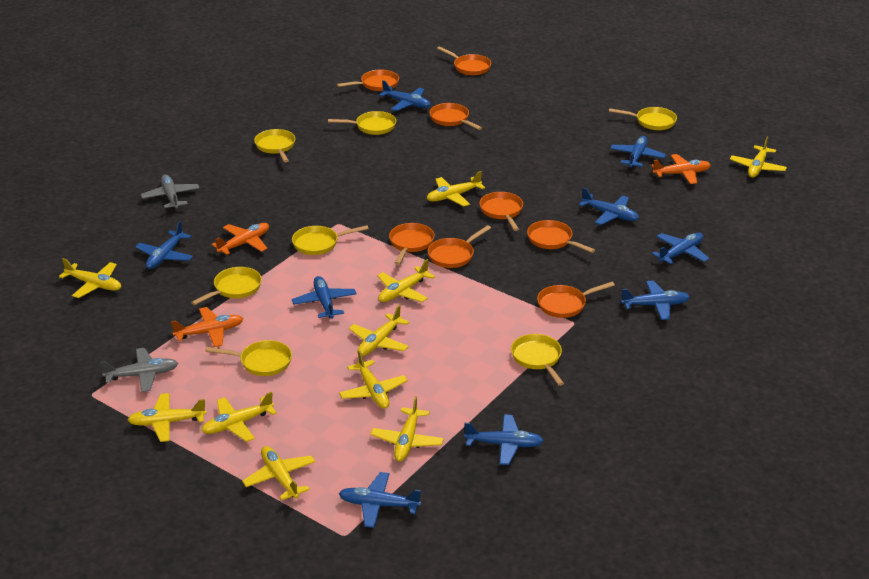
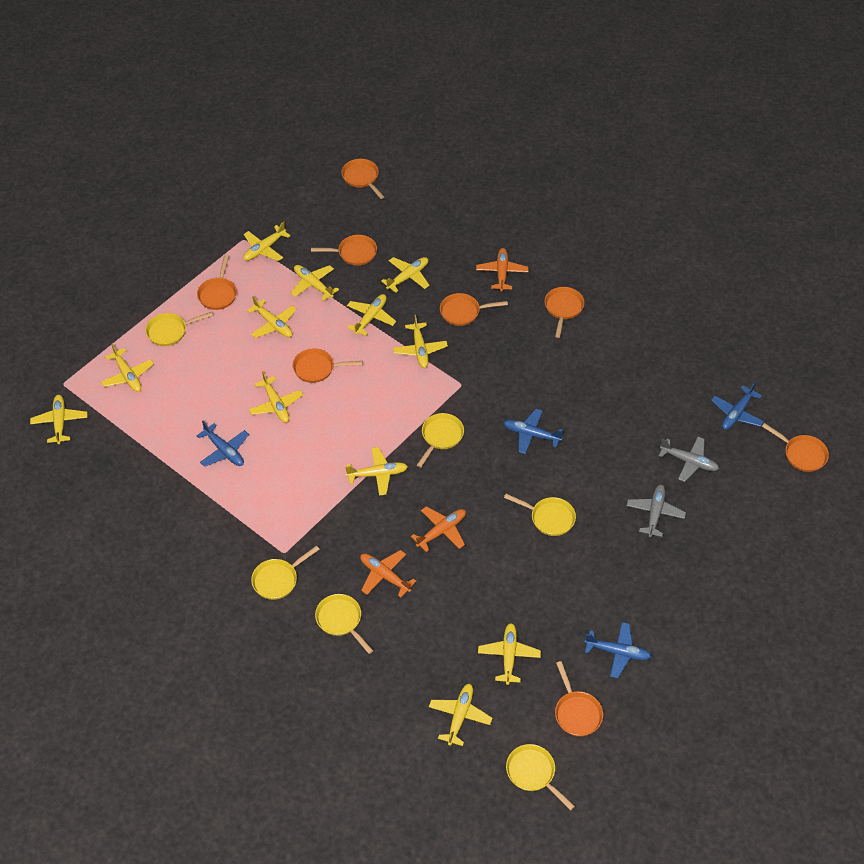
blue plane: 9 -> 4
yellow pan: 7 -> 6
yellow plane: 10 -> 12

